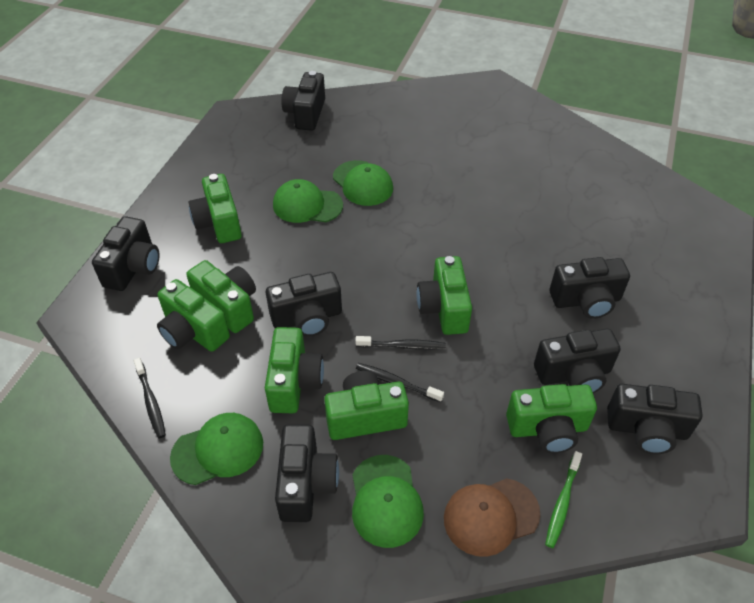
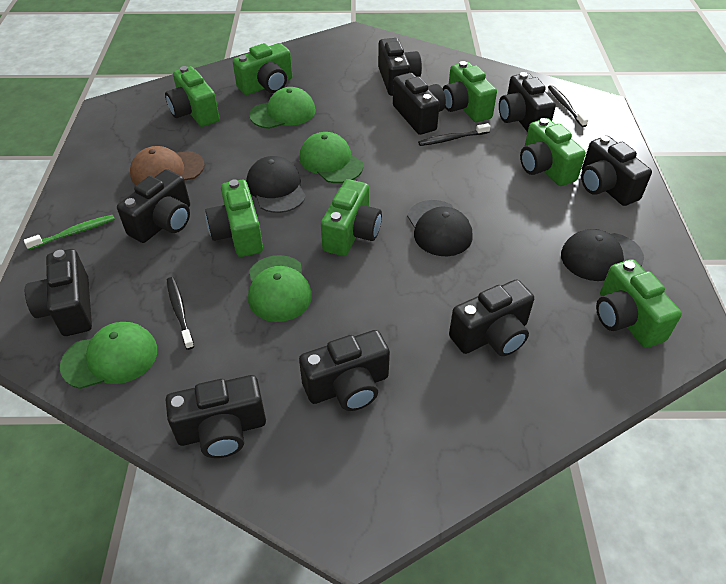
black camera: 7 -> 9
black cap: 0 -> 3

